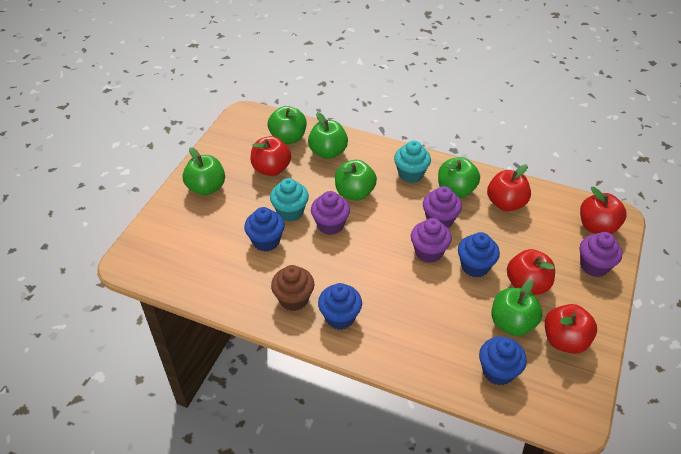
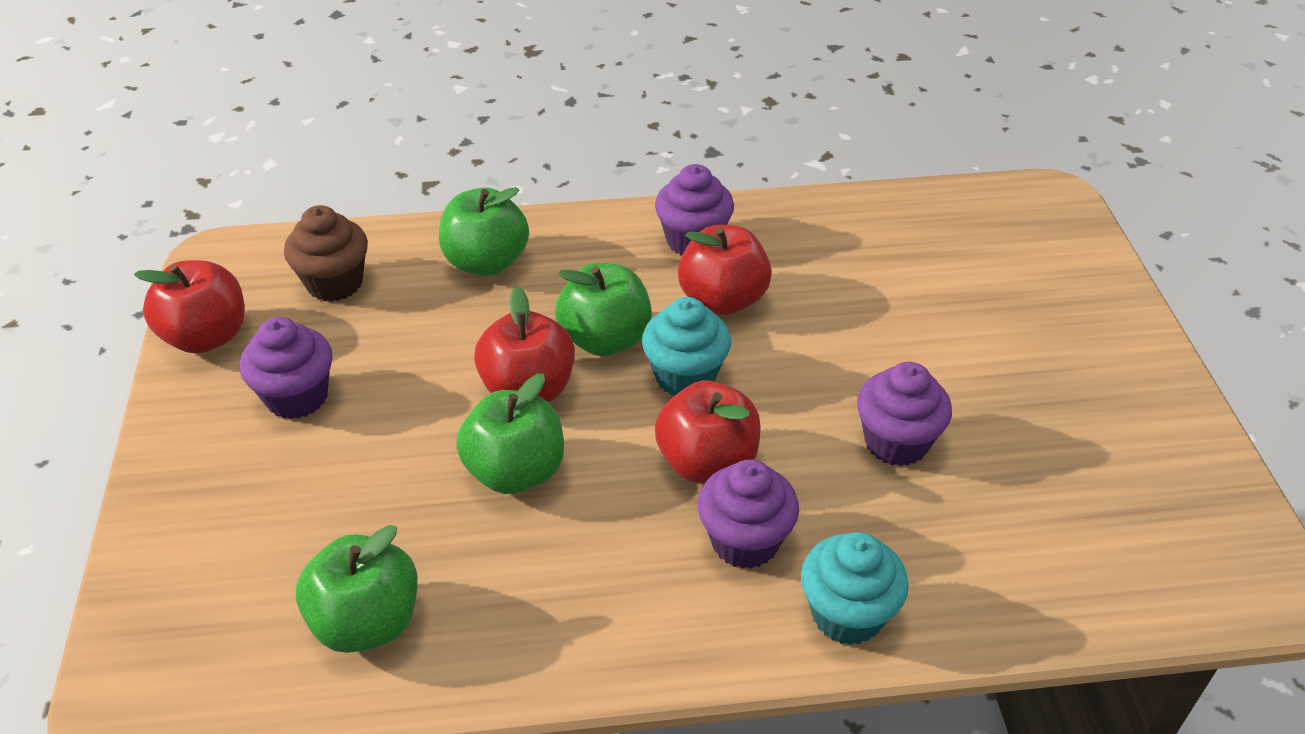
blue cupcake: 4 -> 0
green apple: 6 -> 4
red apple: 5 -> 4

